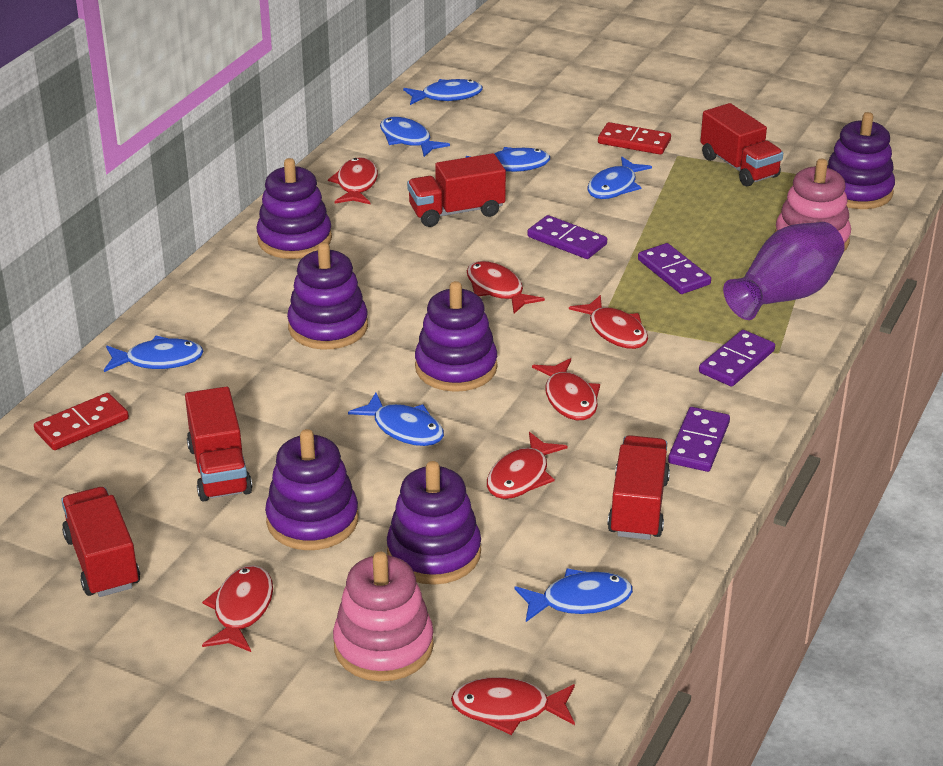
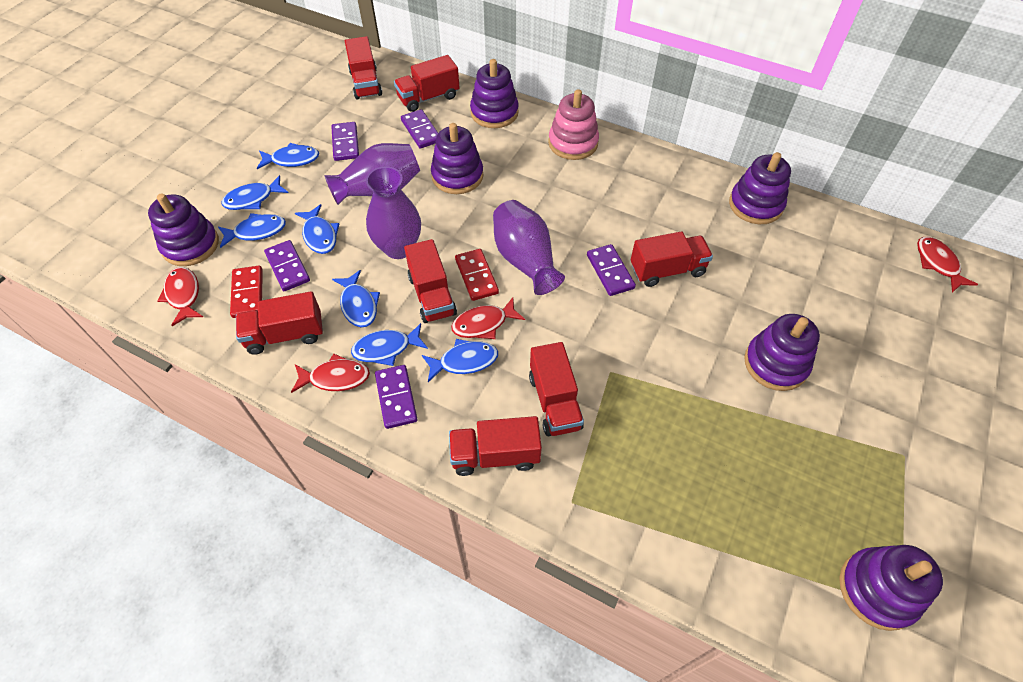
pink stacking toy: 2 -> 1
purple domino: 4 -> 5
purple vase: 1 -> 3
red fish: 7 -> 4
red truck: 5 -> 7

